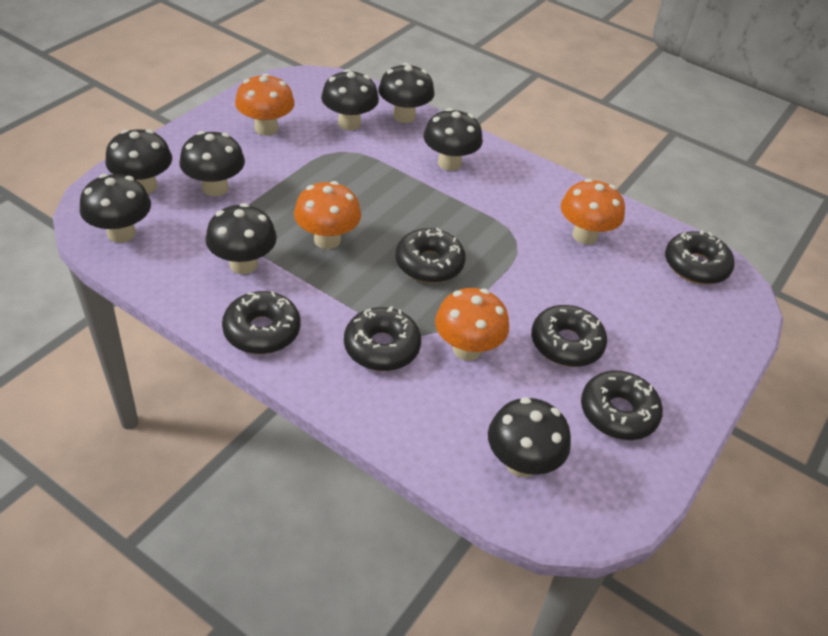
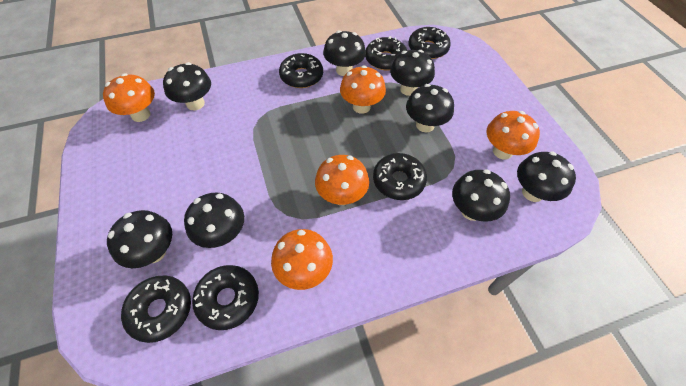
orange mushroom: 4 -> 5

